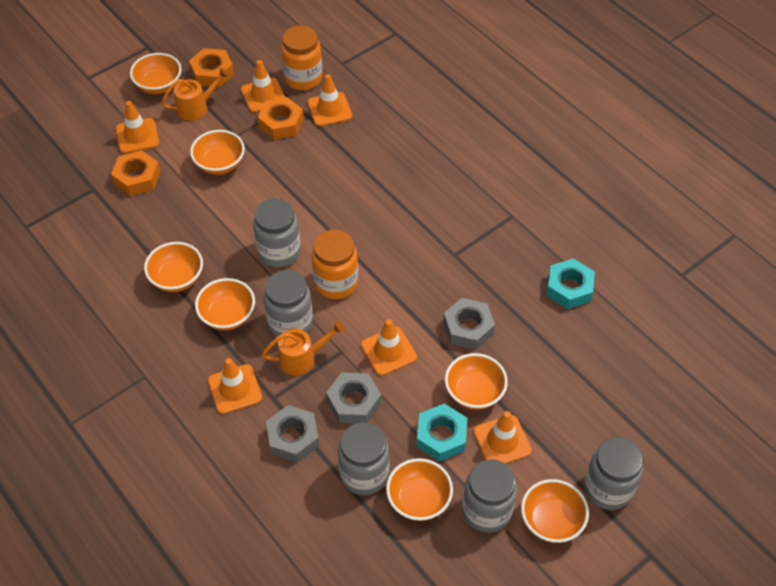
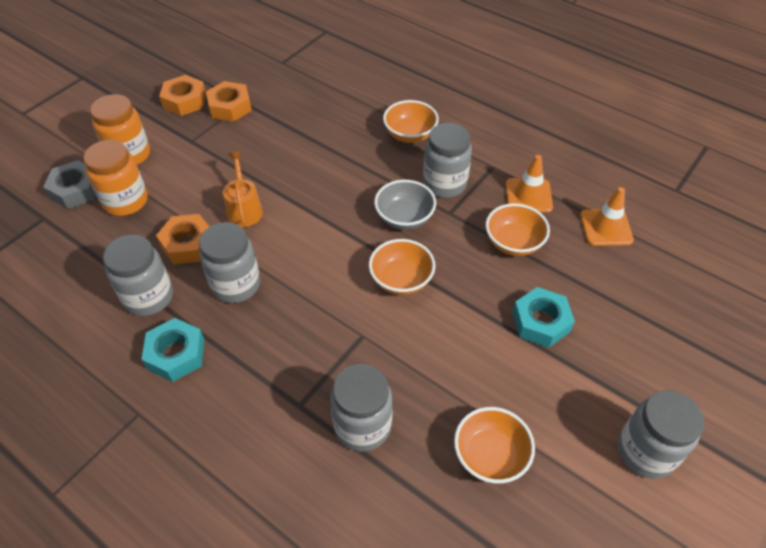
grey bowl: 0 -> 1
grey nut: 3 -> 1
orange bowl: 7 -> 4
orange traffic cone: 6 -> 2
orange watering can: 2 -> 1

